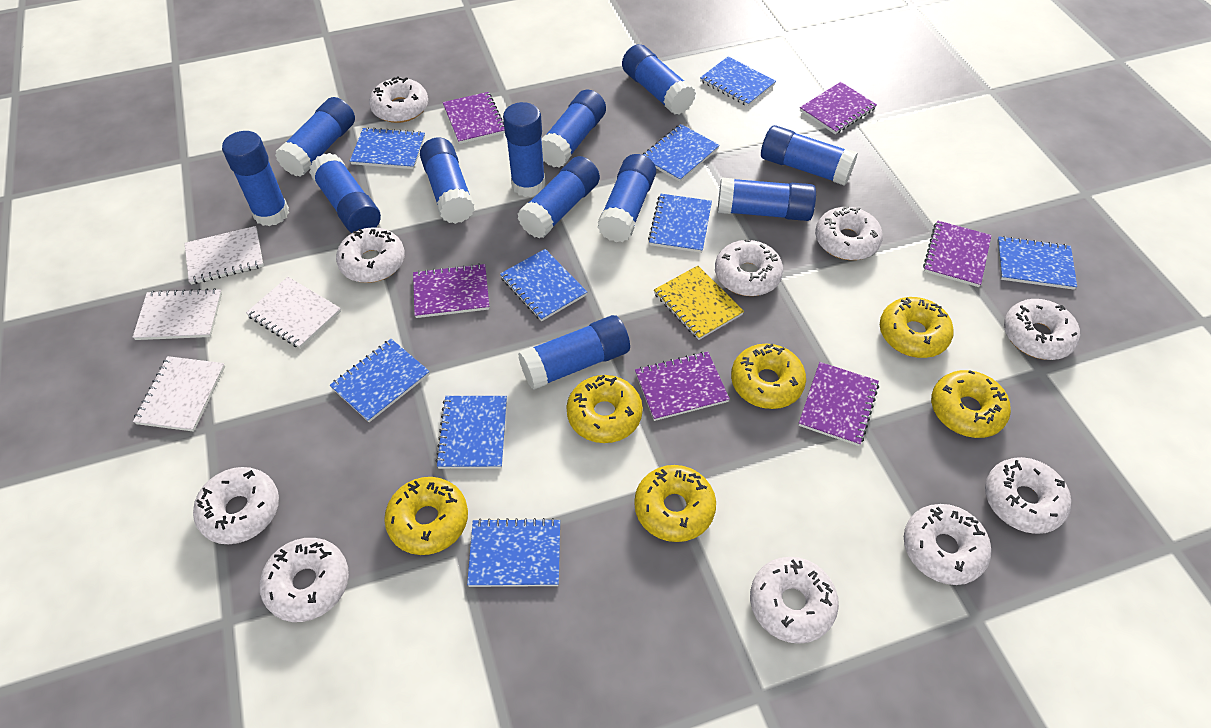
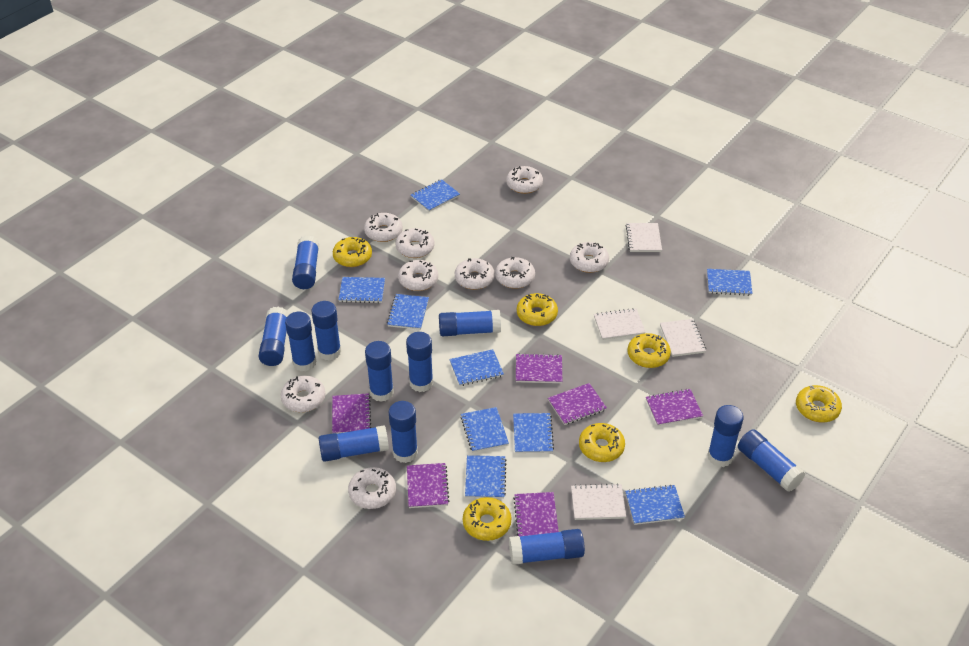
white donut: 10 -> 9
yellow notebook: 1 -> 0

